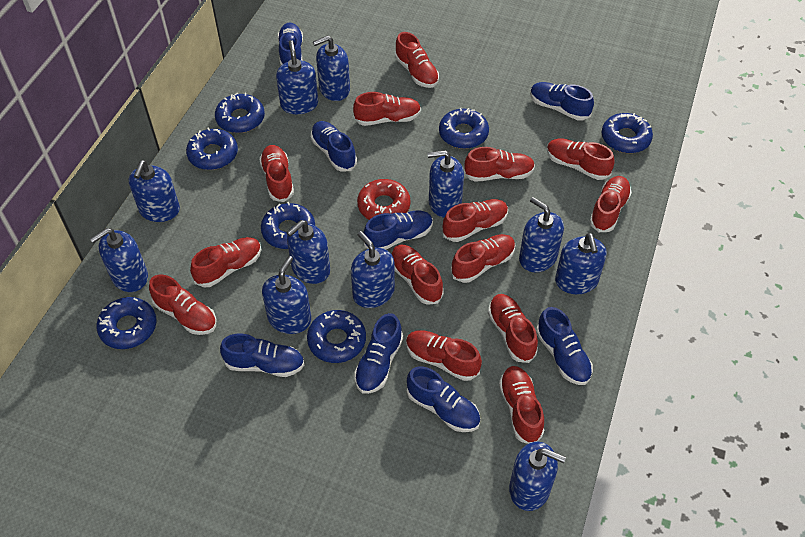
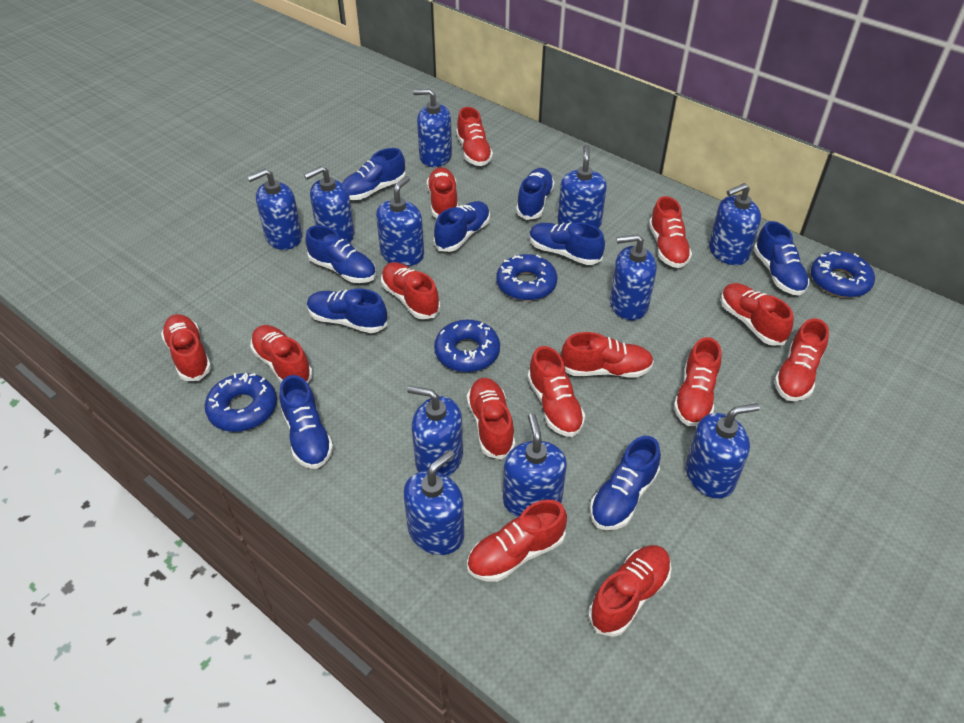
blue donut: 7 -> 4
blue shoe: 8 -> 9
red donut: 1 -> 0

